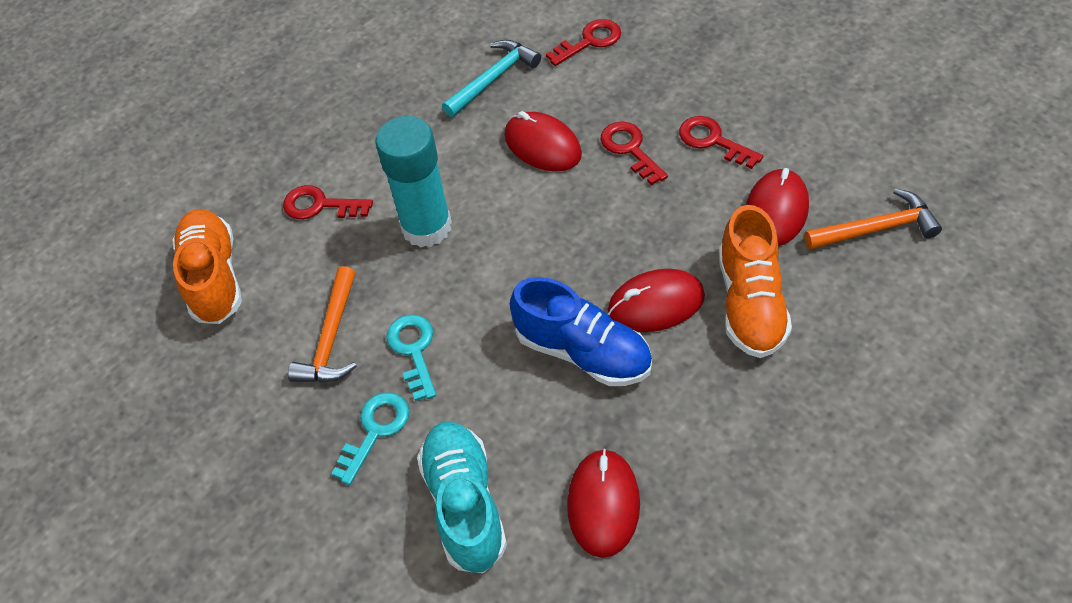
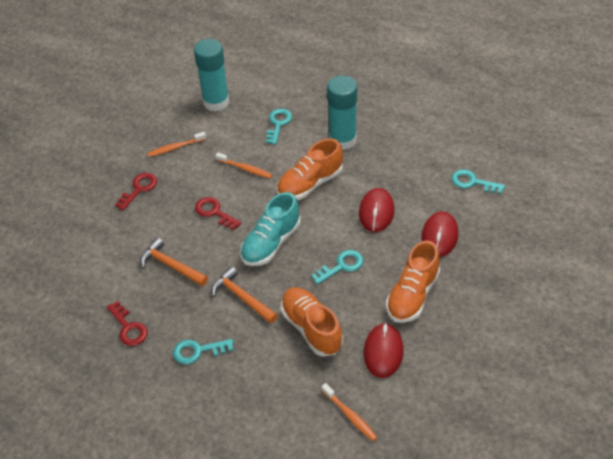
blue shoe: 1 -> 0
orange shoe: 2 -> 3
orange toothbrush: 0 -> 3
red key: 4 -> 3
red mouse: 4 -> 3
turquoise glue stick: 1 -> 2
turquoise hammer: 1 -> 0
turquoise key: 2 -> 4

